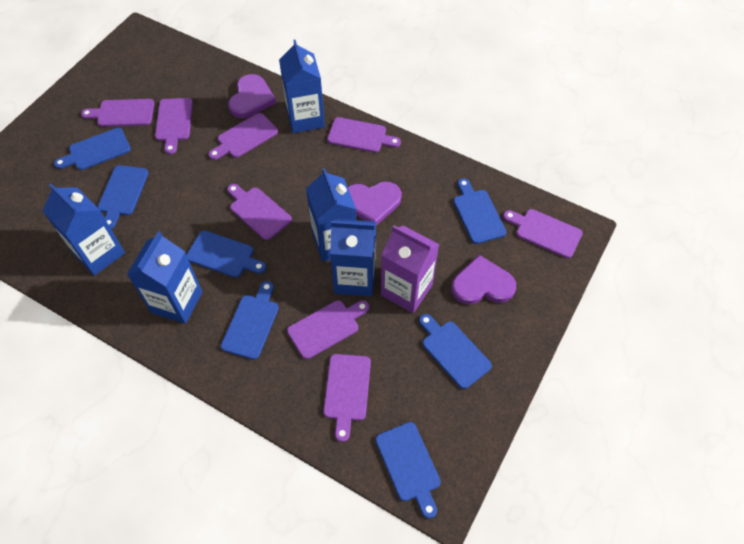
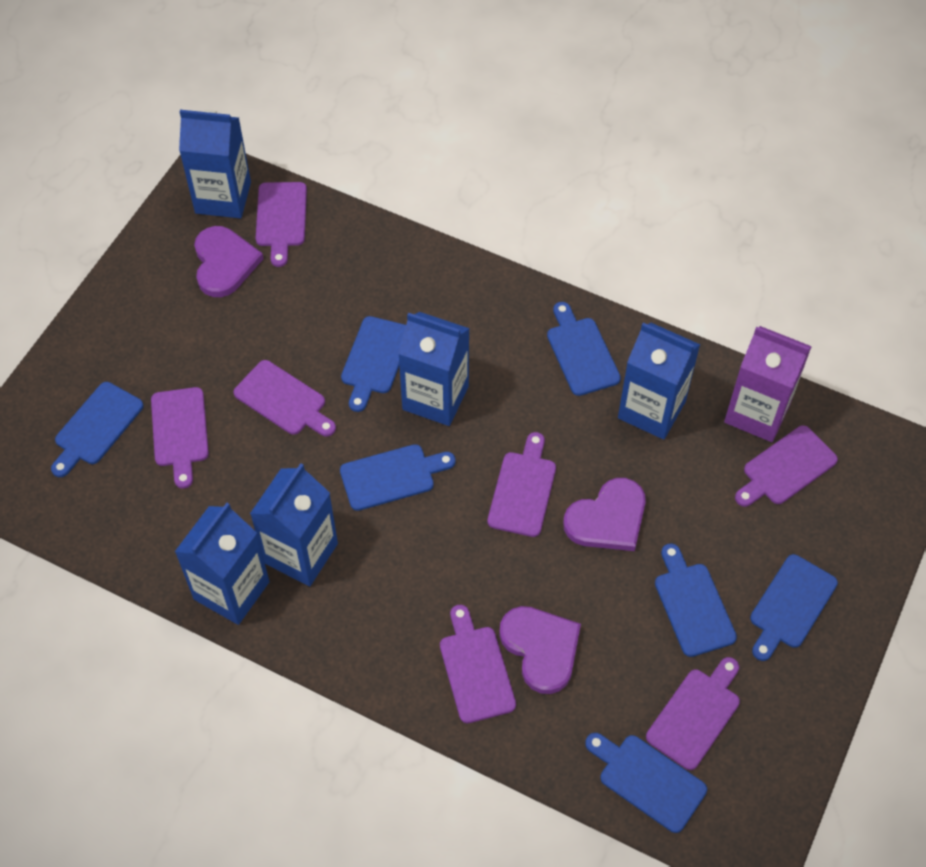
purple cutting board: 8 -> 7

